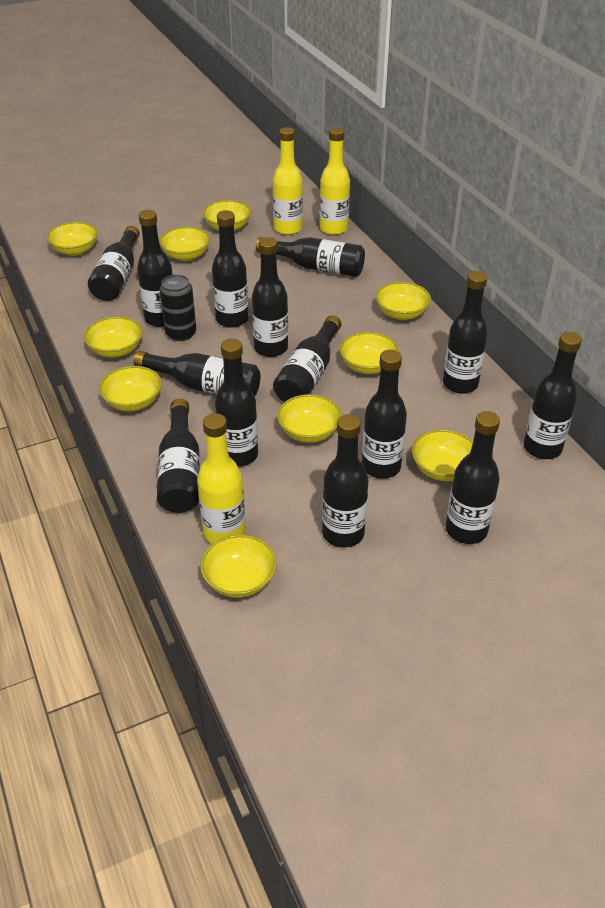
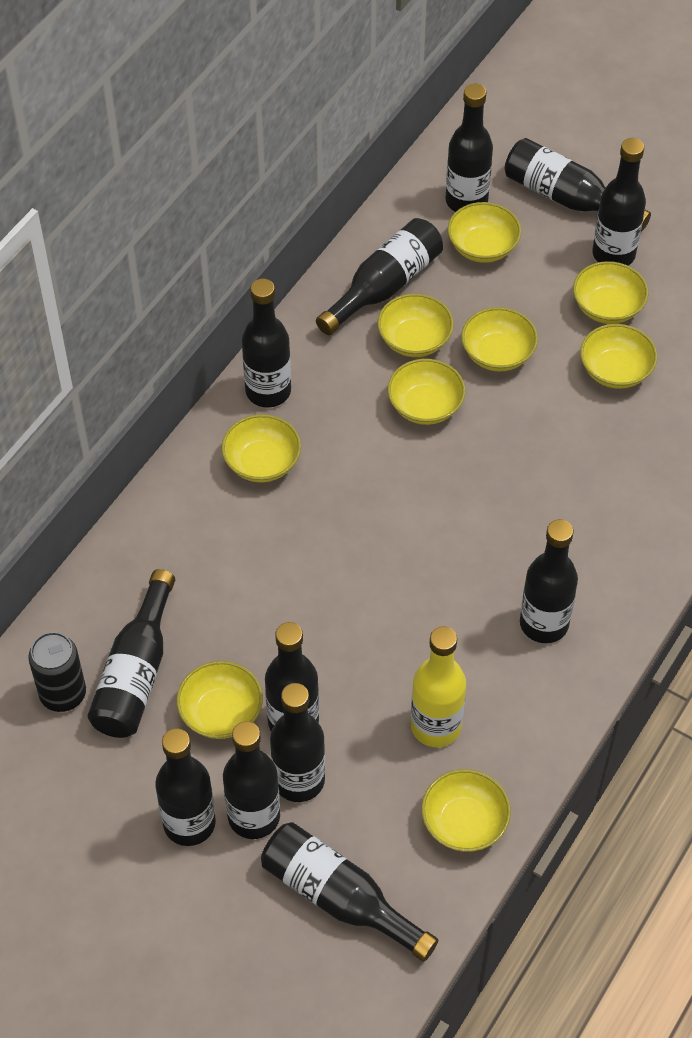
black bottle: 14 -> 12
yellow bottle: 3 -> 1
yellow bowl: 10 -> 9

